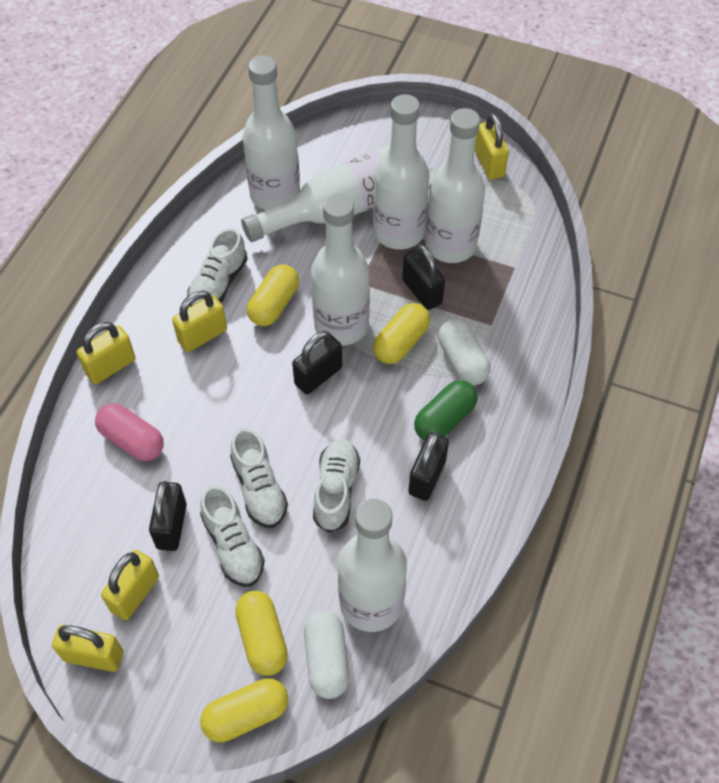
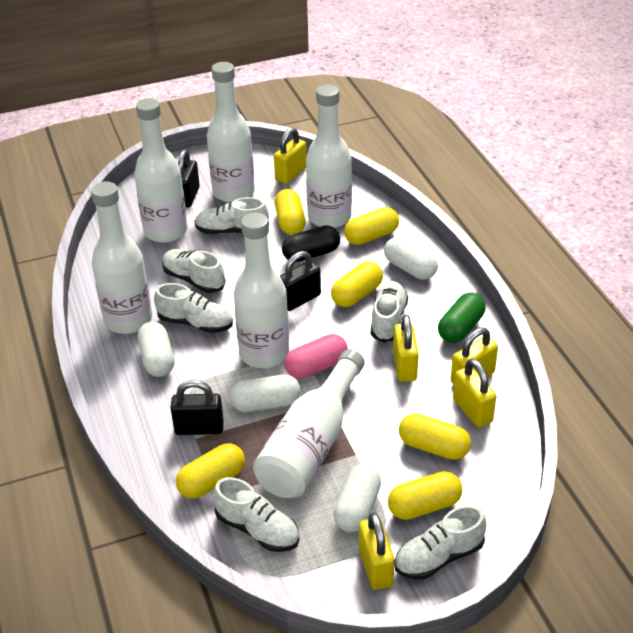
black capsule: 0 -> 1
black padlock: 4 -> 3
white capsule: 2 -> 4
white shoe: 4 -> 6
yellow capsule: 4 -> 6

